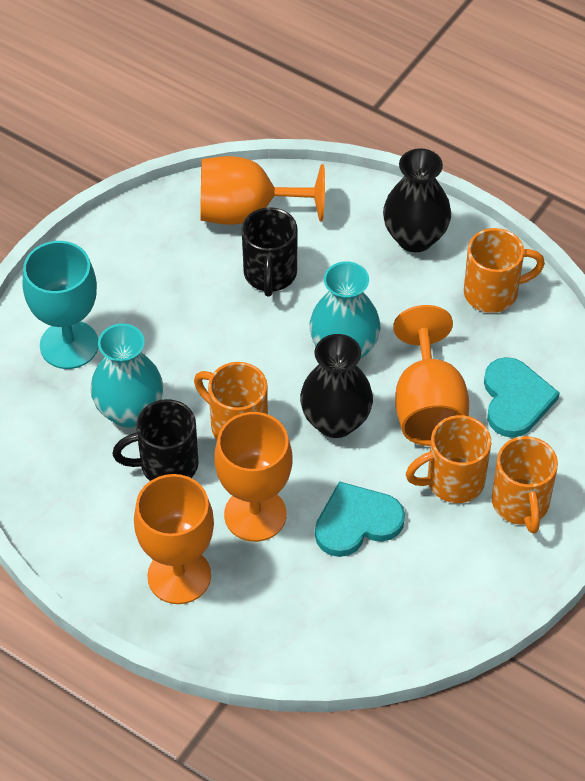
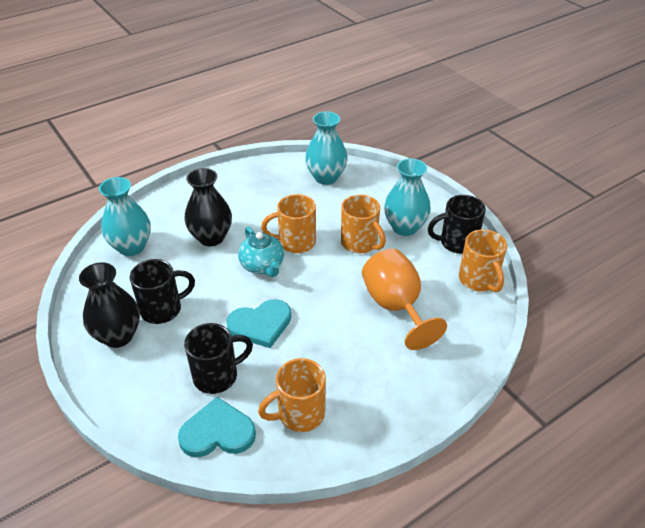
black mug: 2 -> 3
orange goblet: 4 -> 1
turquoise goblet: 1 -> 0
turquoise teapot: 0 -> 1
turquoise vase: 2 -> 3

